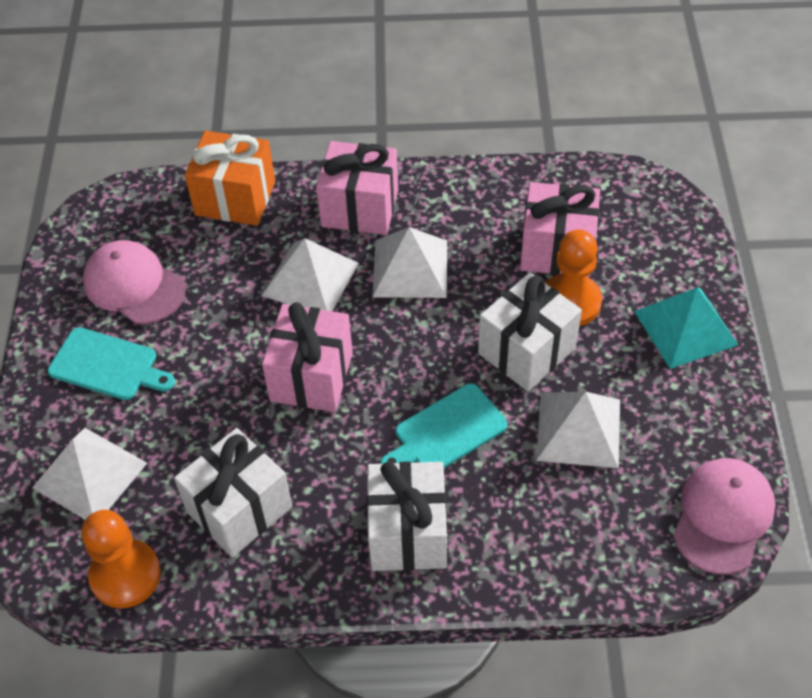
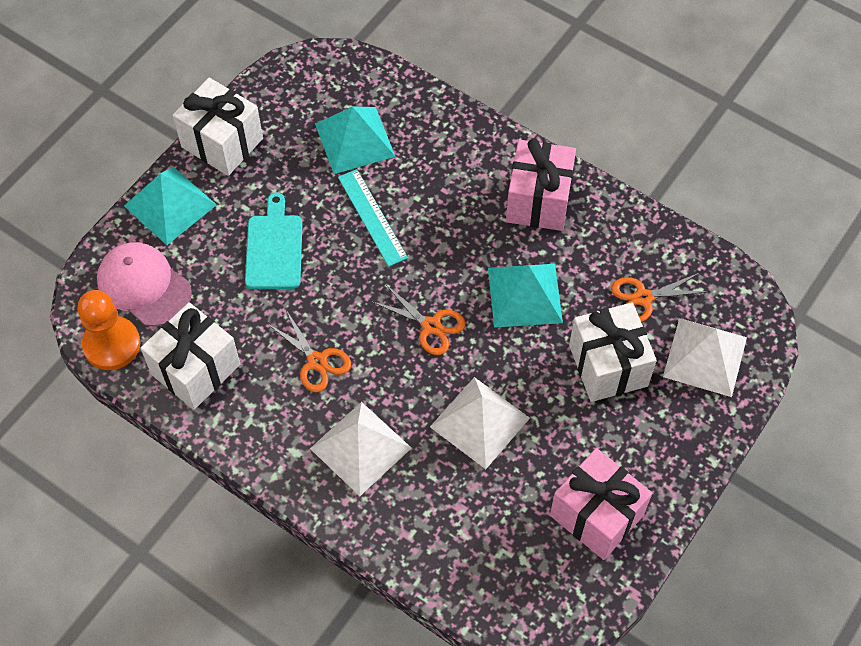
orange gift: 1 -> 0
orange pawn: 2 -> 1
orange scissors: 0 -> 3
pink cap: 2 -> 1
pink gift: 3 -> 2
turquoise cutting board: 2 -> 1
turquoise pyramid: 1 -> 3
turquoise ruler: 0 -> 1
white pyramid: 4 -> 3

